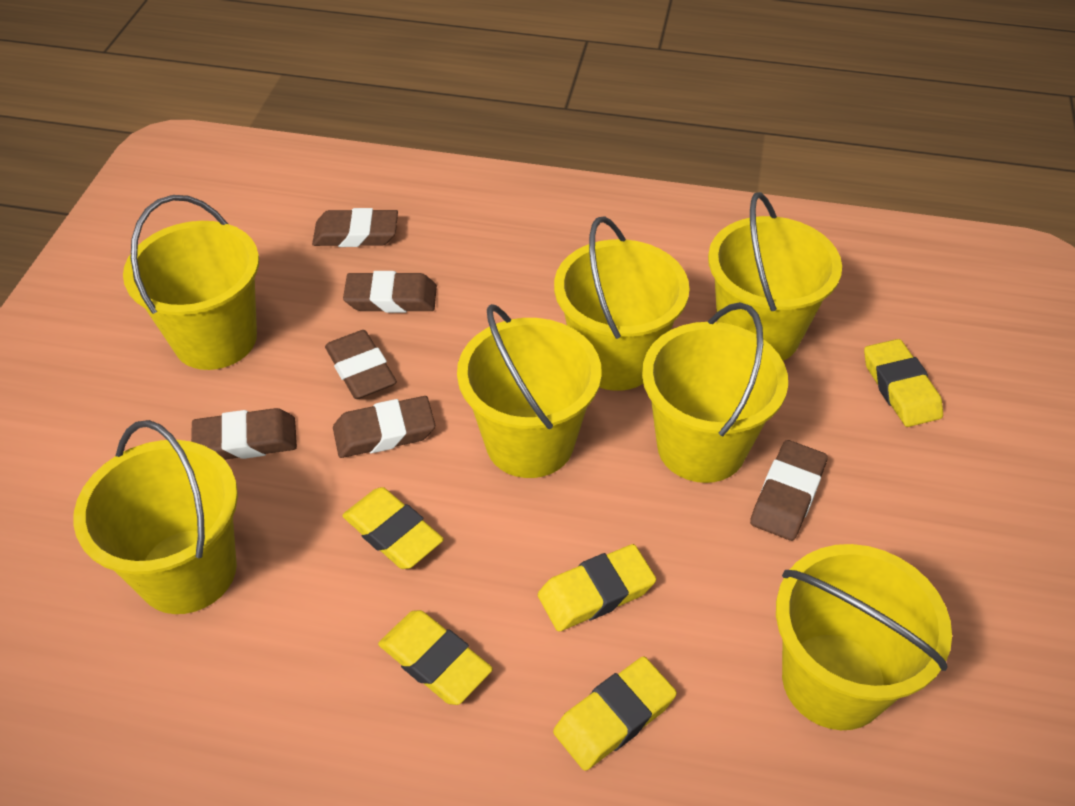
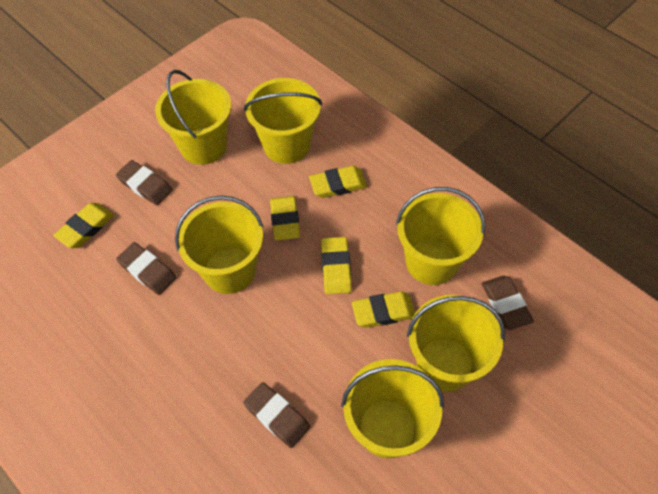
brown eraser: 6 -> 4
yellow bucket: 7 -> 6

